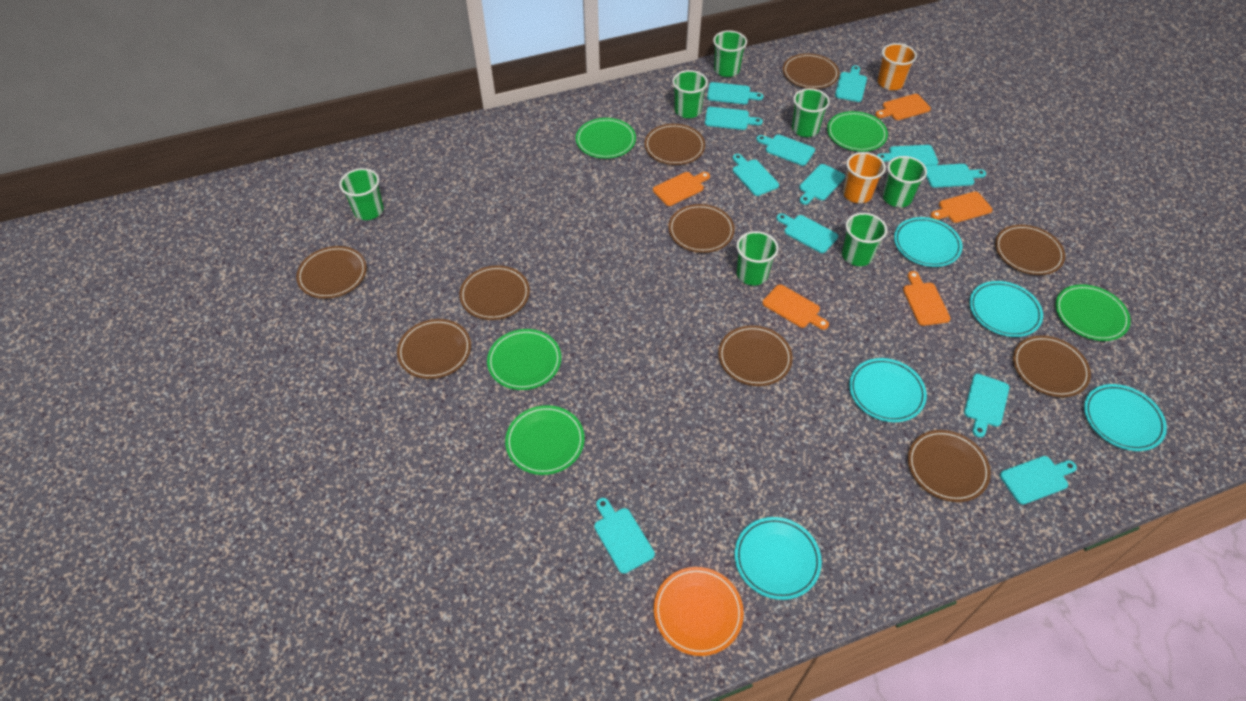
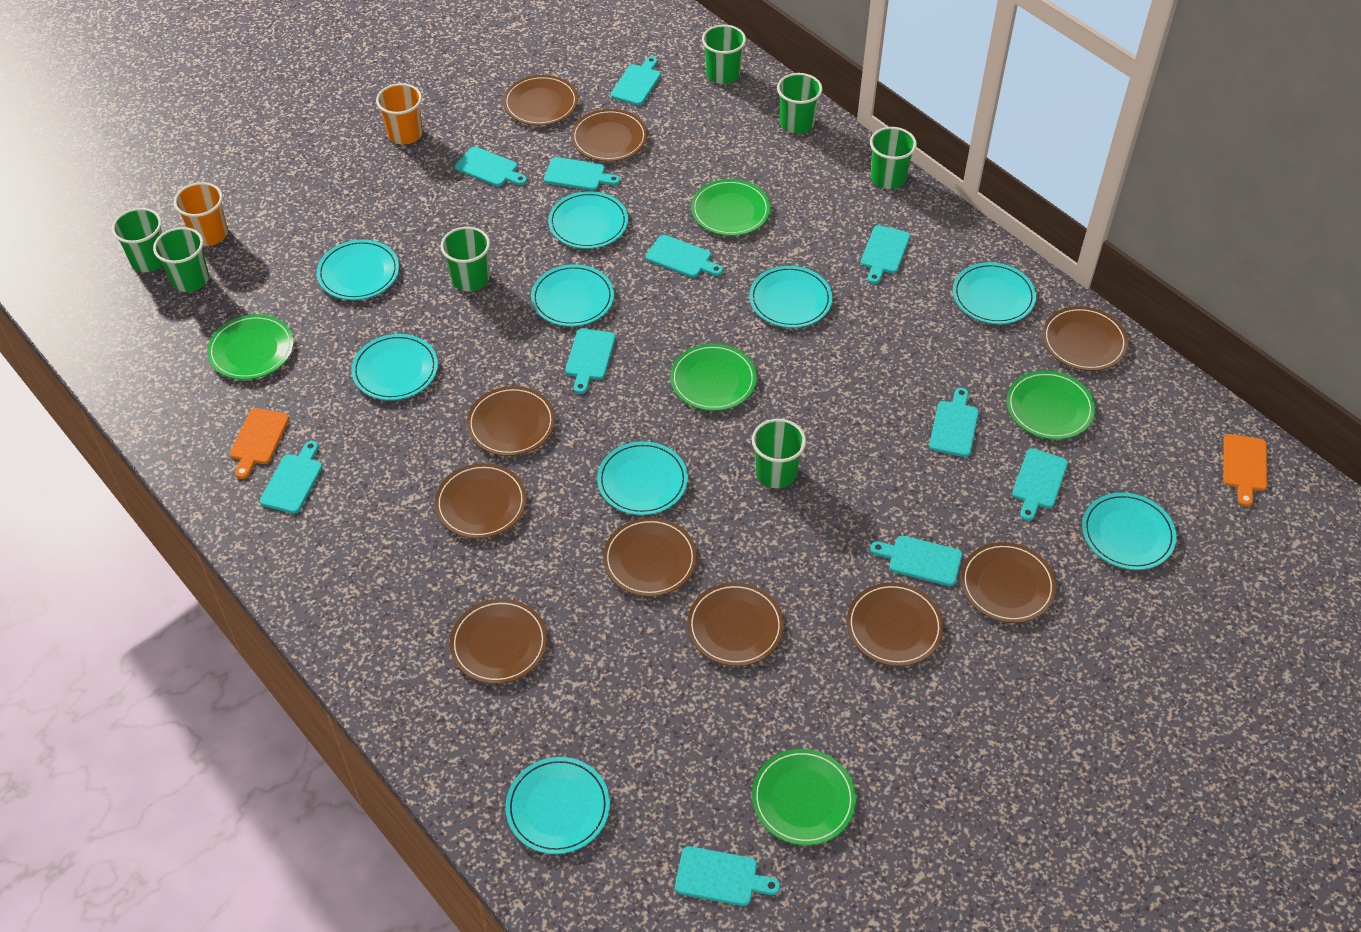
orange cutting board: 5 -> 2
orange plate: 1 -> 0
turquoise cutting board: 12 -> 11
turquoise plate: 5 -> 9

